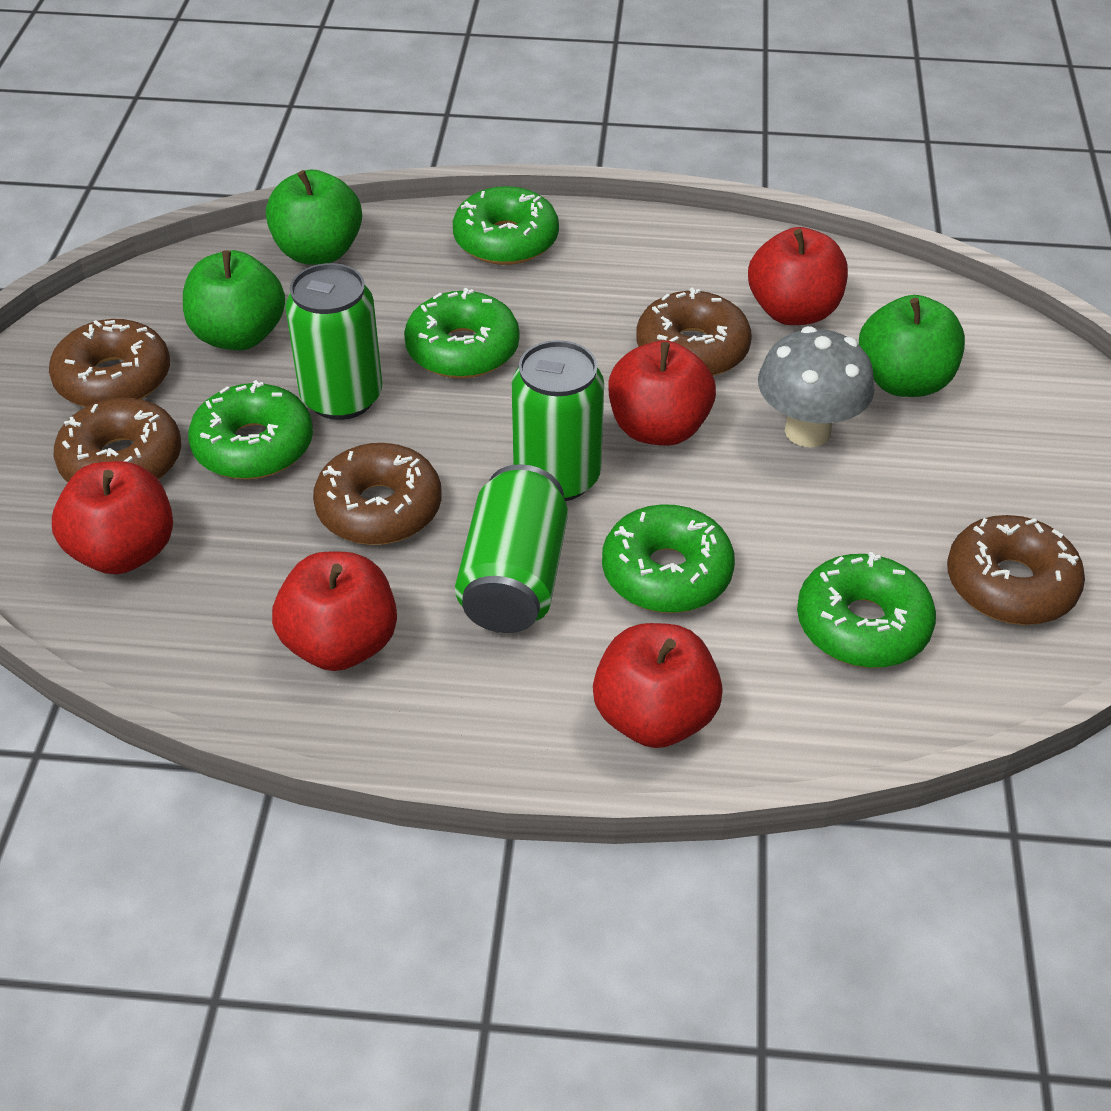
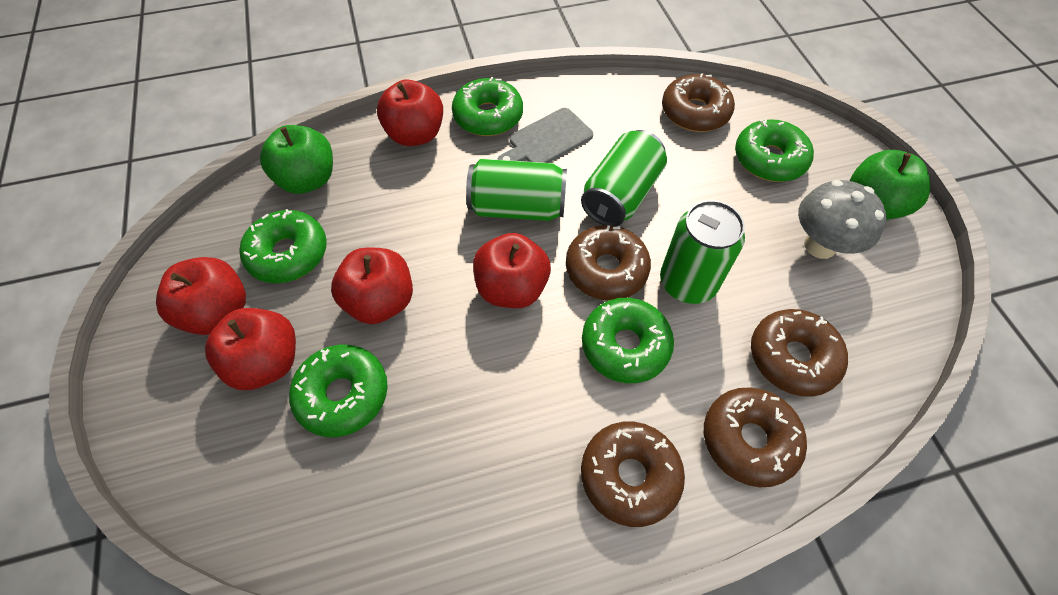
green apple: 3 -> 2
grey cutting board: 0 -> 1

